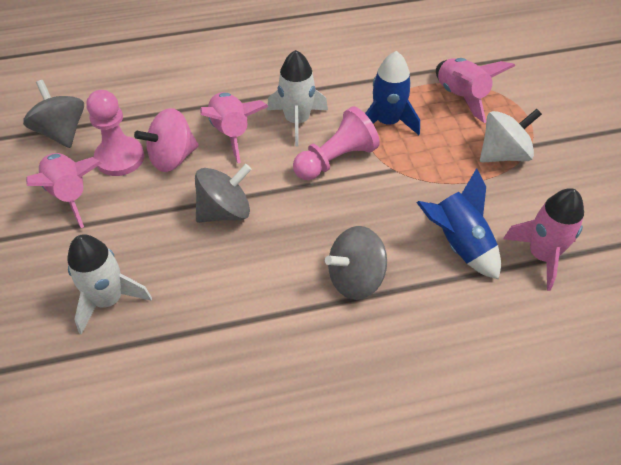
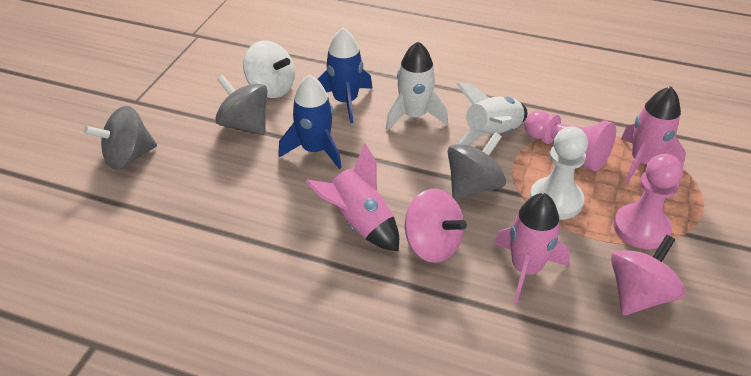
pink rocket: 4 -> 3
pink spinning top: 1 -> 2
white pawn: 0 -> 1

